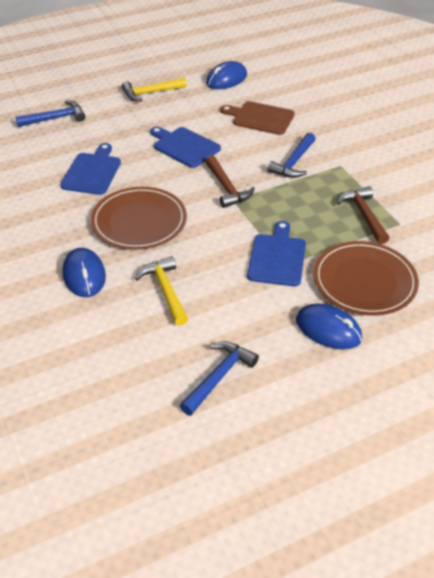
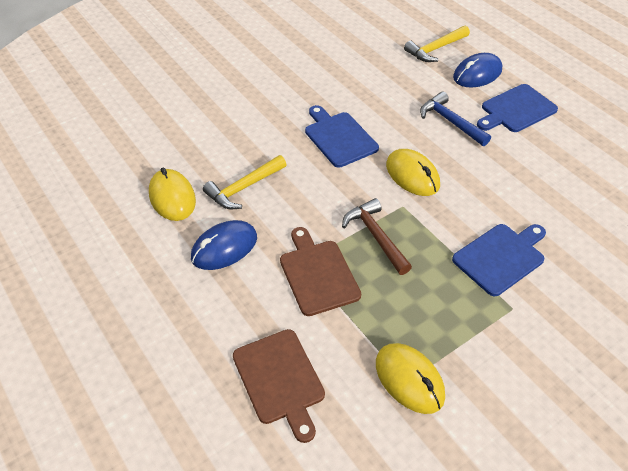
blue hammer: 3 -> 1
blue mouse: 3 -> 2
brown cutting board: 1 -> 2
brown hammer: 2 -> 1
brown plate: 2 -> 0
yellow mouse: 0 -> 3

